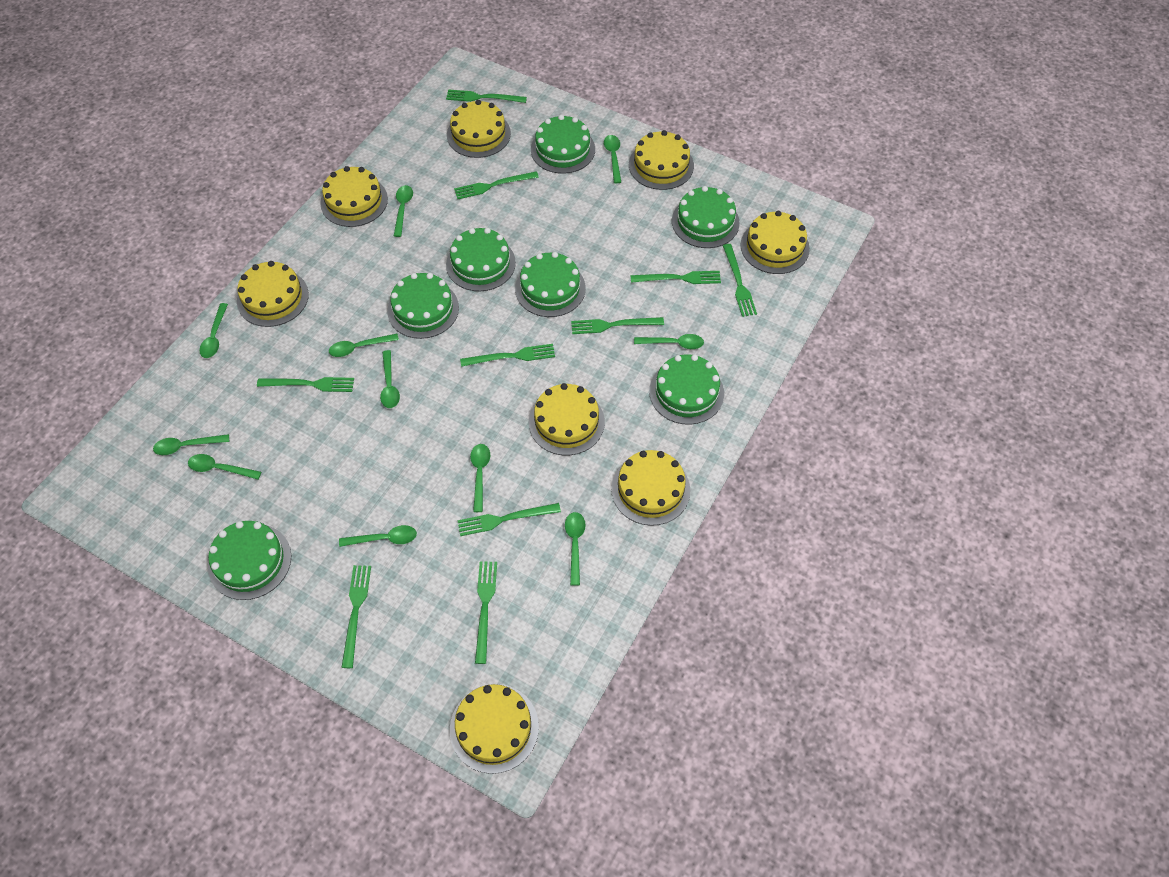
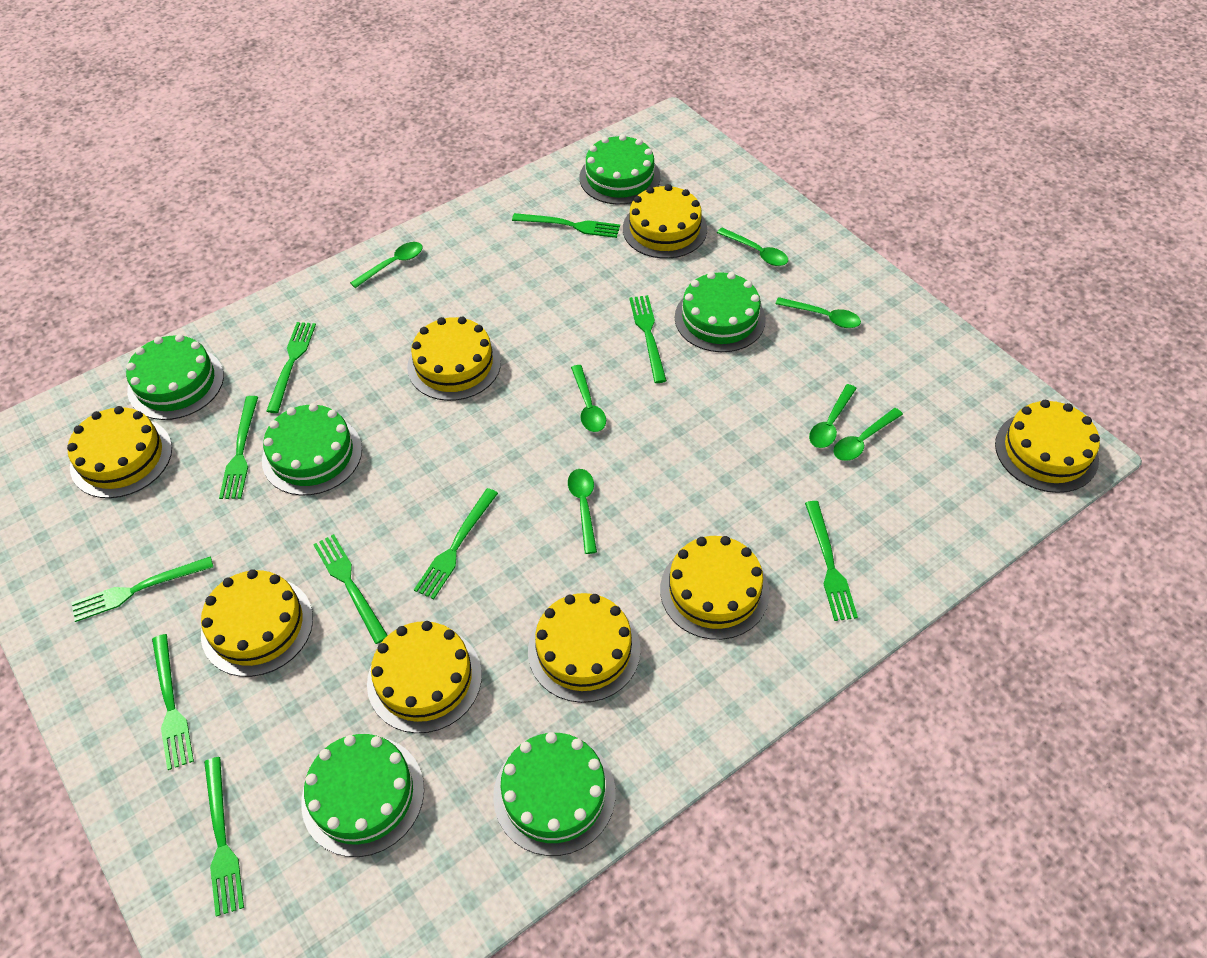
green cake: 7 -> 6
green spoon: 11 -> 7

